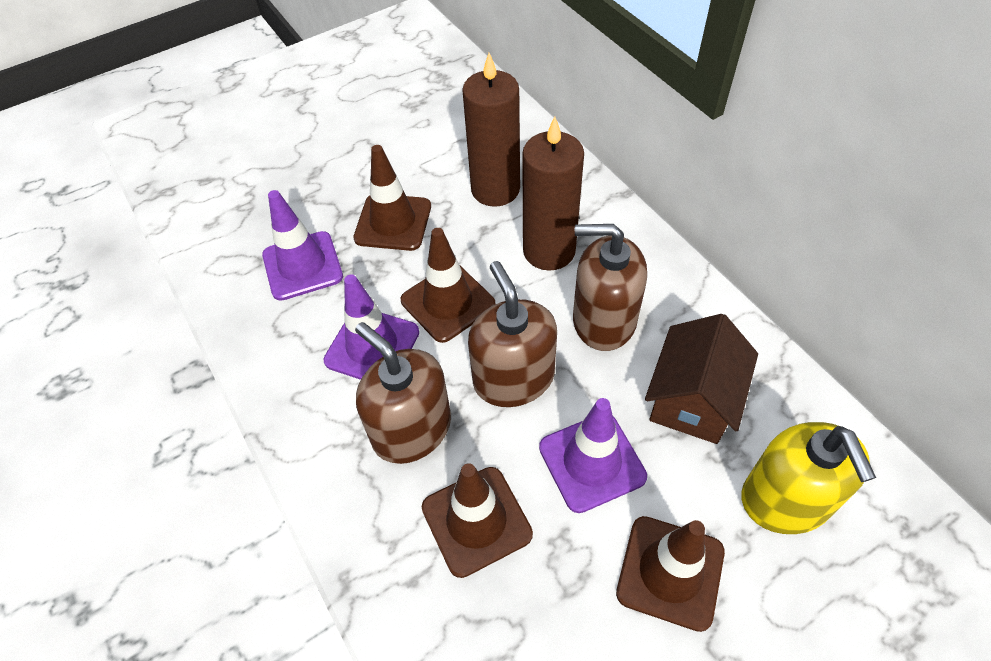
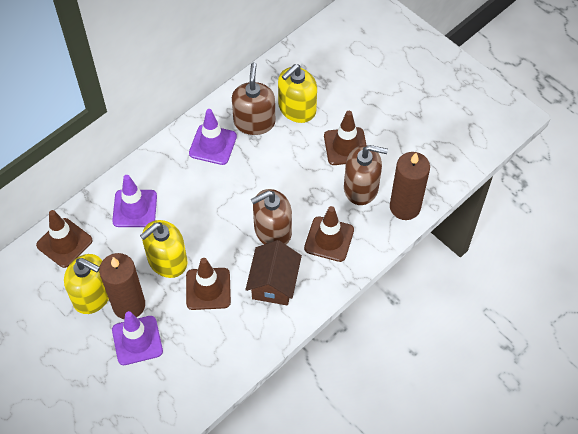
yellow soap dispenser: 1 -> 3

